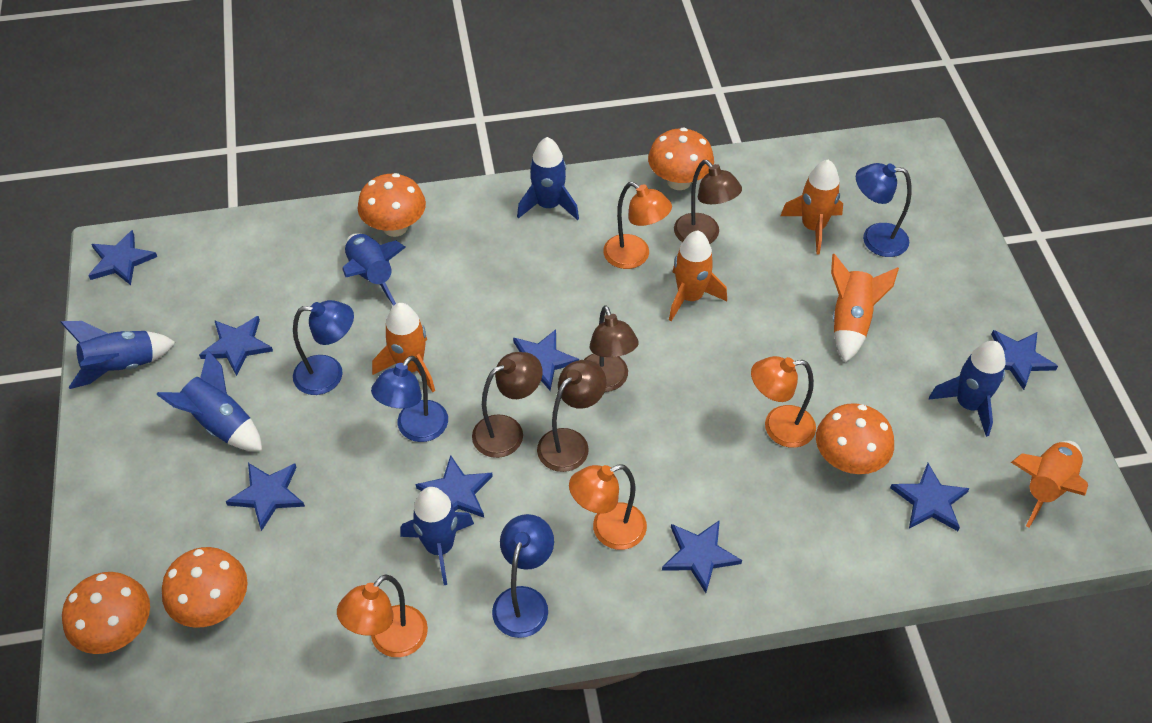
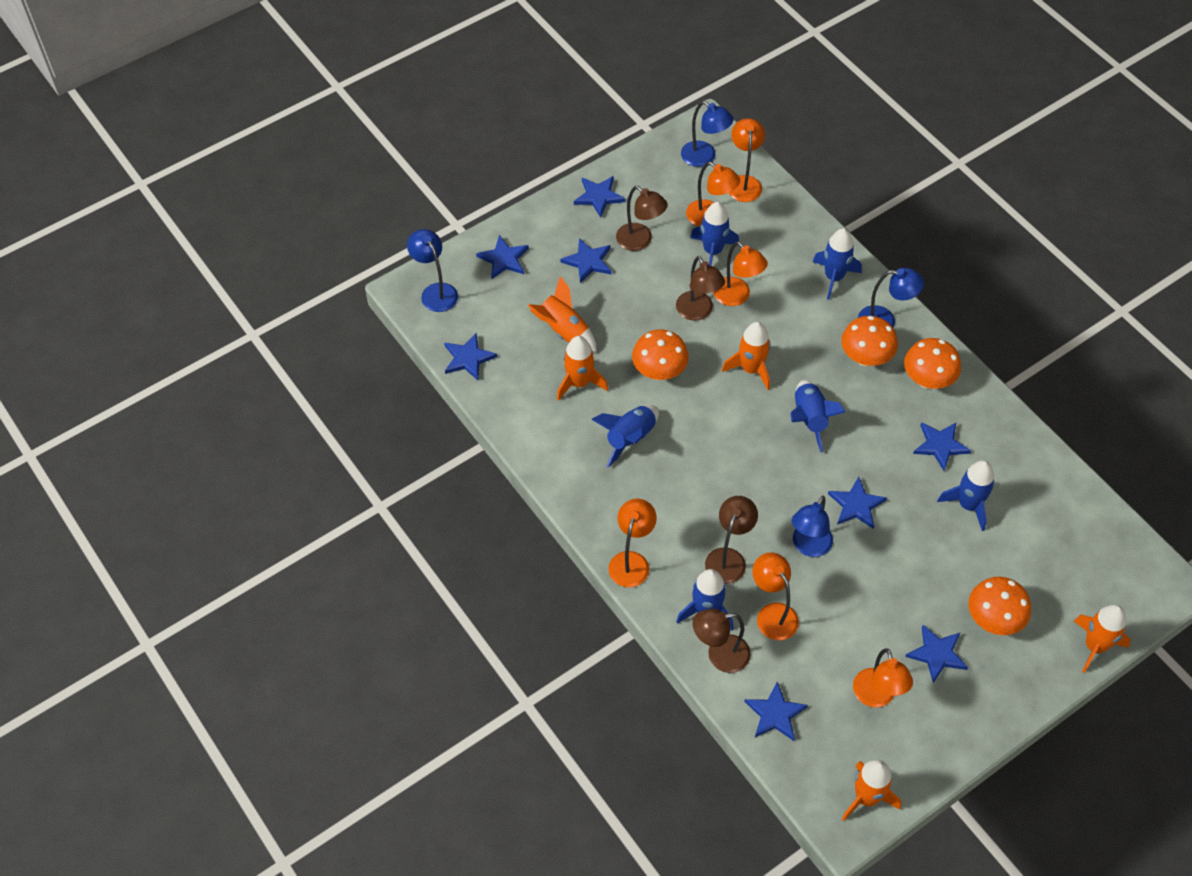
orange lamp: 4 -> 6
orange mushroom: 5 -> 4

